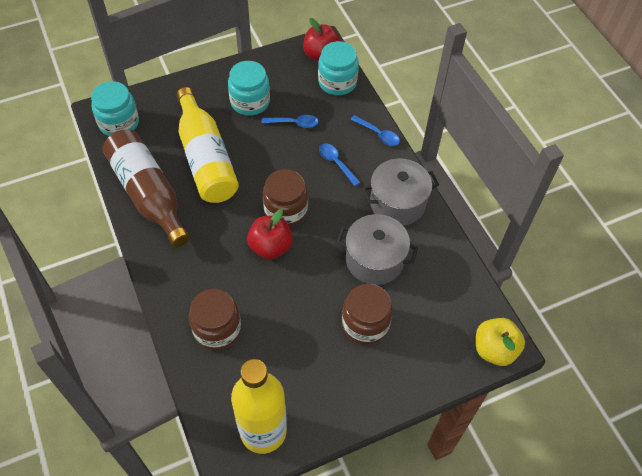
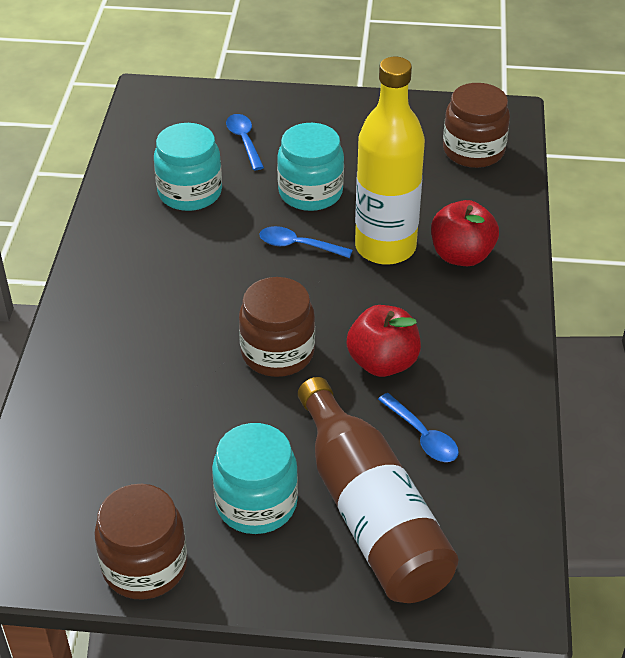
grey pot: 2 -> 0
yellow apple: 1 -> 0
yellow bottle: 2 -> 1

